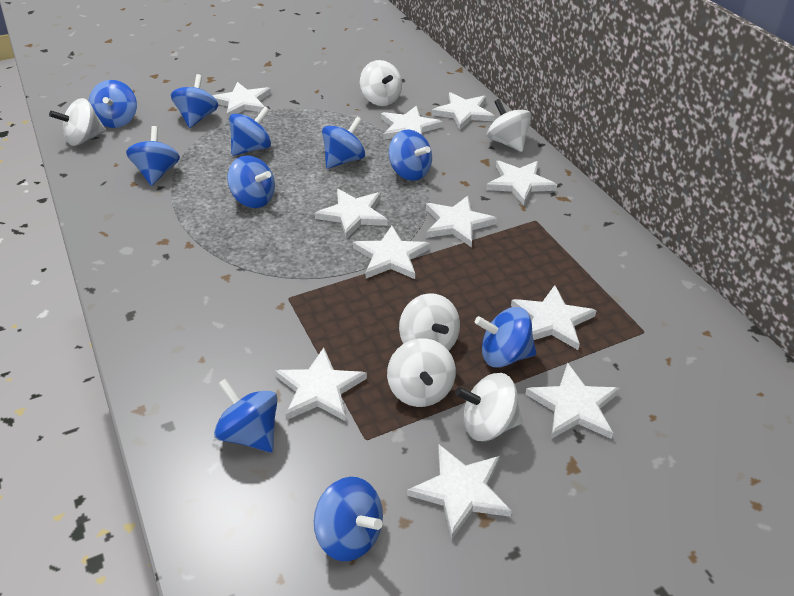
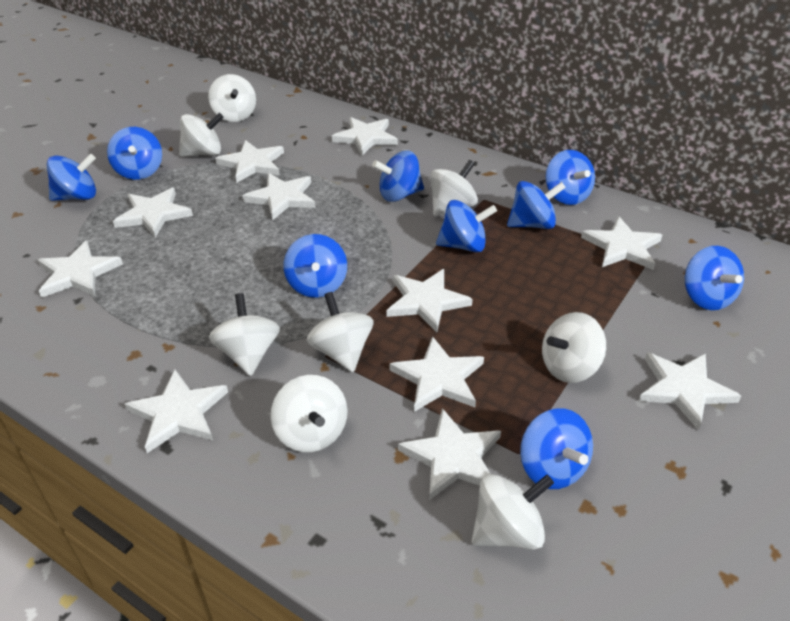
blue spinning top: 10 -> 9
white spinning top: 6 -> 8

